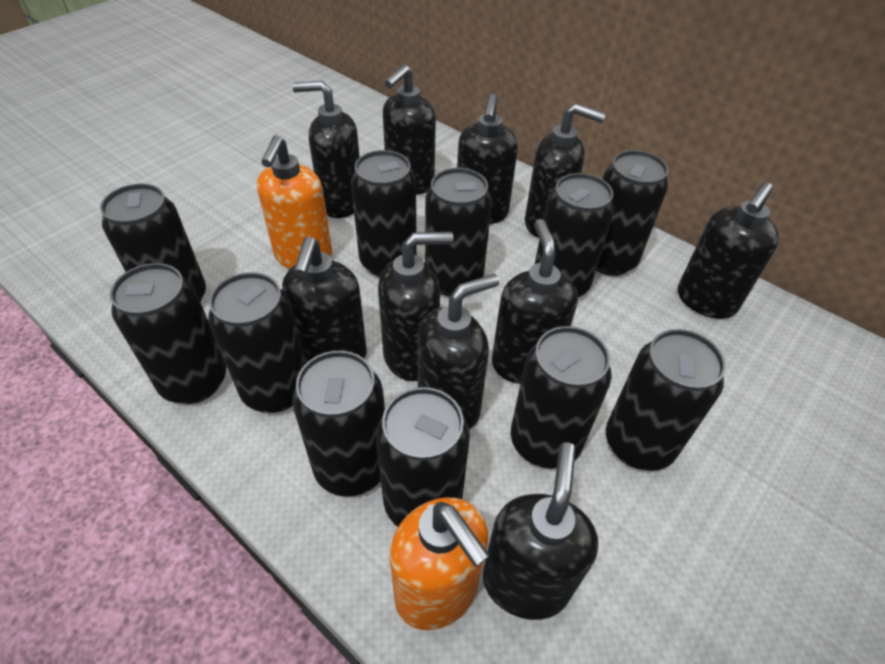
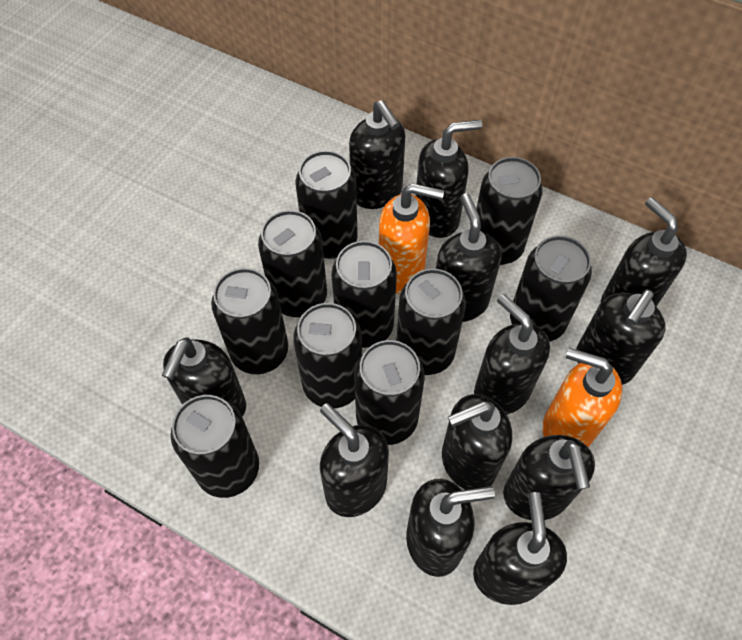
black can: 11 -> 10
black soap dispenser: 10 -> 12

